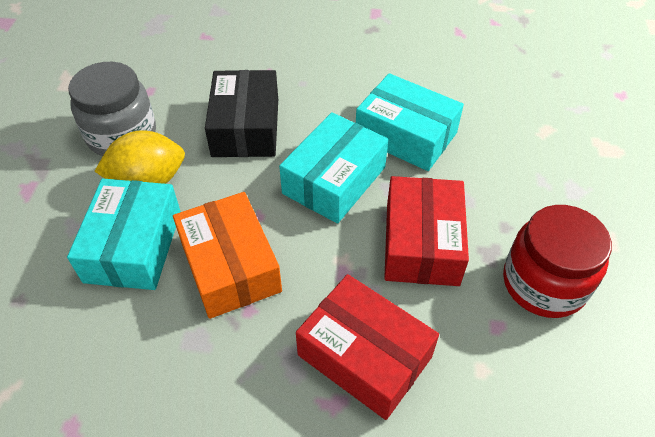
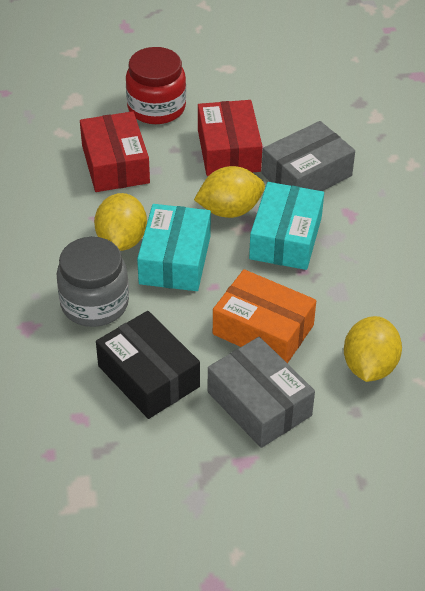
grey box: 0 -> 2
turquoise box: 3 -> 2
yellow lemon: 1 -> 3

